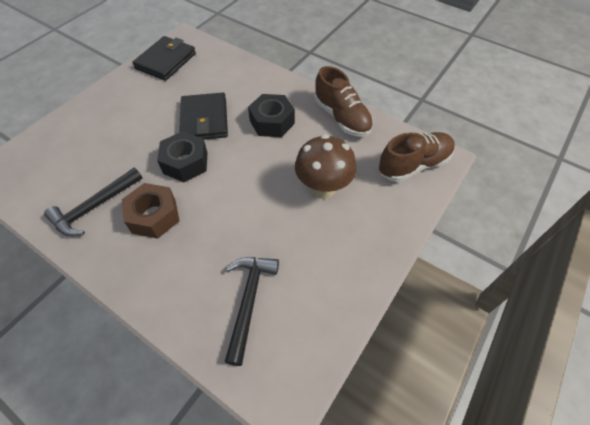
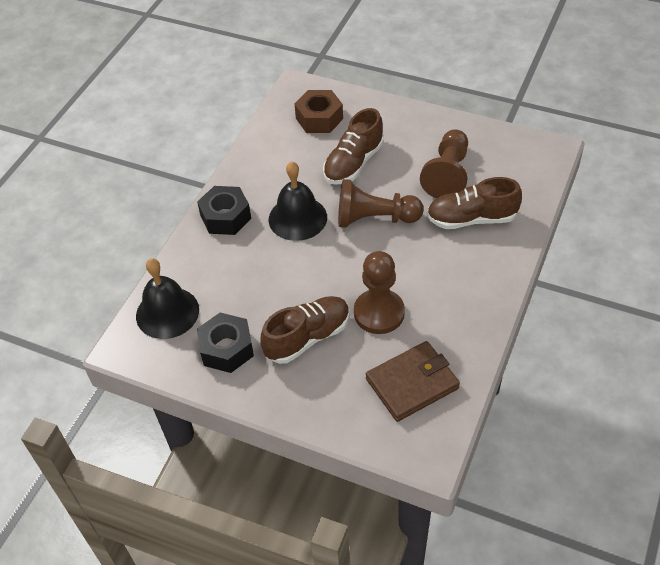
black bell: 0 -> 2
black hammer: 2 -> 0
black wallet: 2 -> 0
brown mushroom: 1 -> 0
brown pawn: 0 -> 3
brown shoe: 2 -> 3
brown wallet: 0 -> 1

